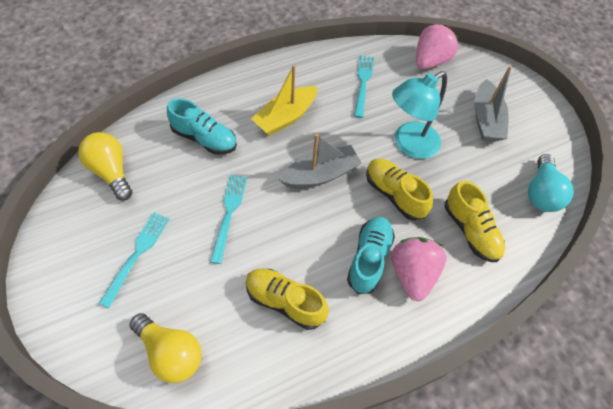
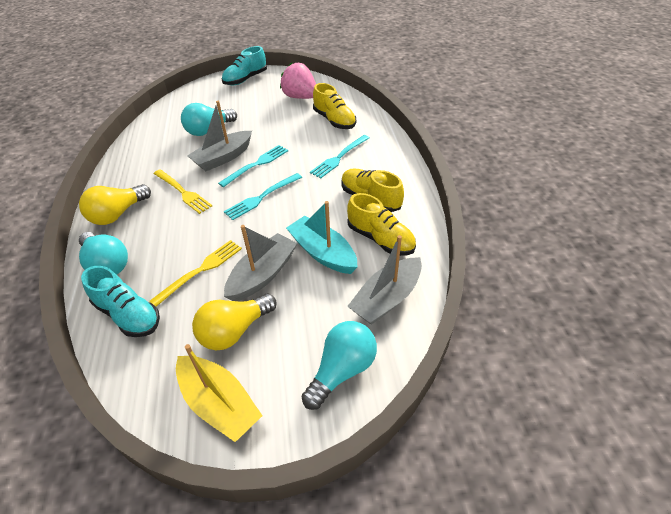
grey boat: 2 -> 3
pink strawberry: 2 -> 1
turquoise boat: 0 -> 1
turquoise lamp: 1 -> 0
turquoise light bulb: 1 -> 3
yellow fork: 0 -> 2

